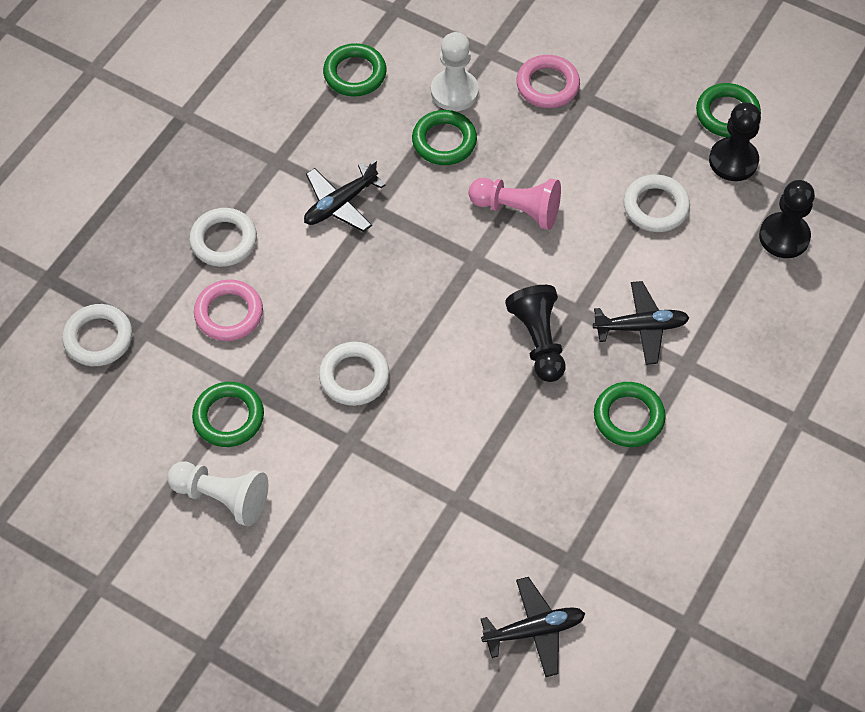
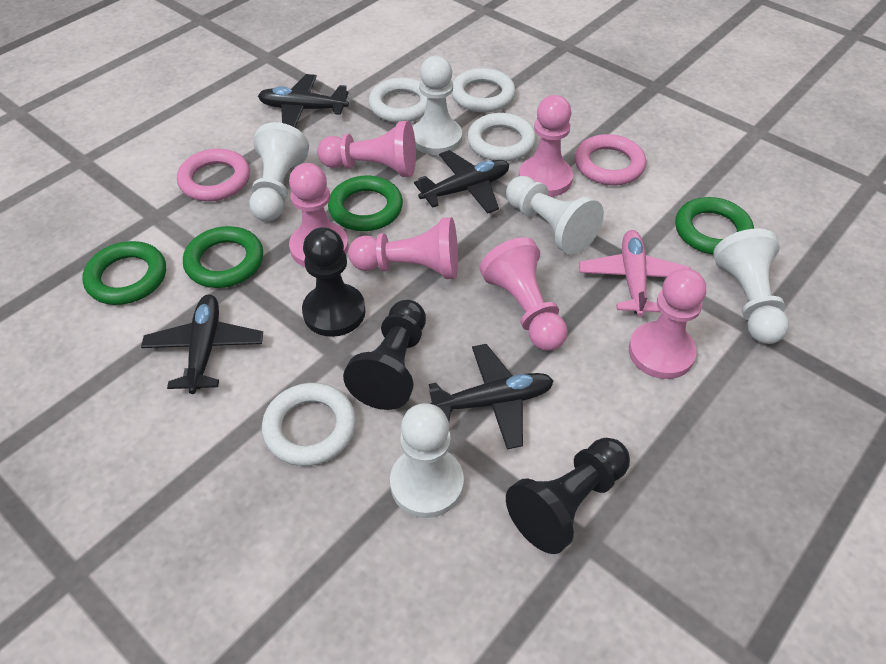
black plane: 3 -> 4
green ring: 5 -> 4
pink pawn: 1 -> 6
pink plane: 0 -> 1
white pawn: 2 -> 5

